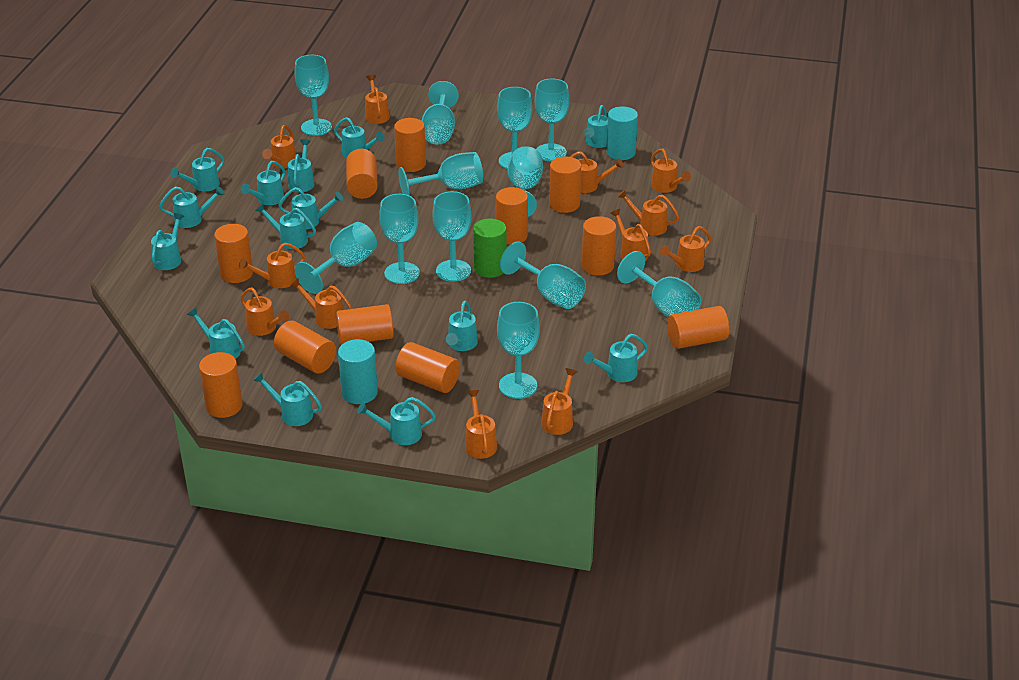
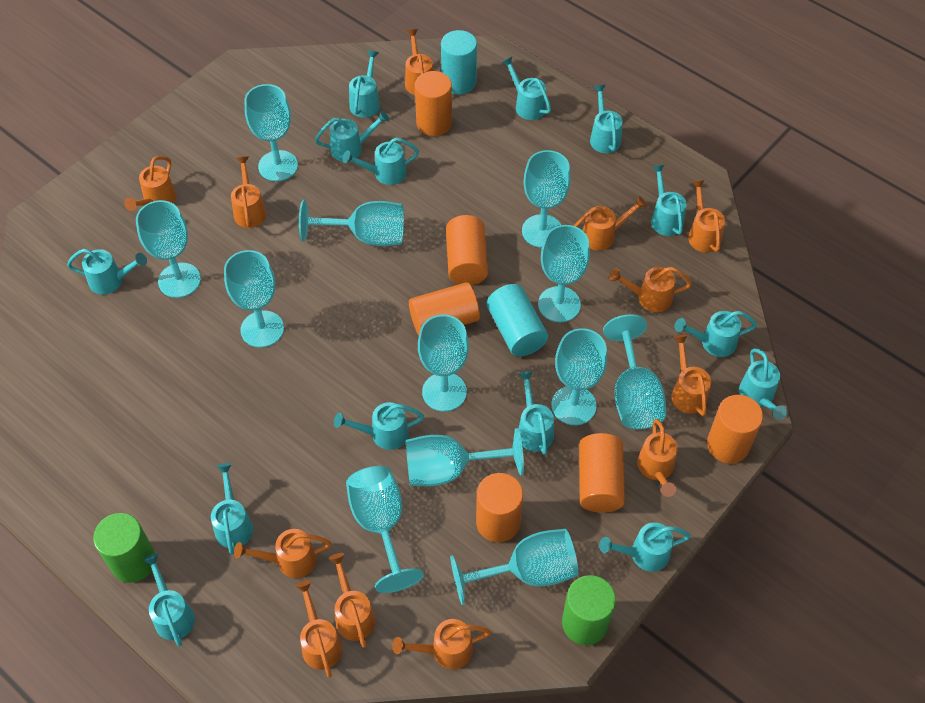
green cylinder: 1 -> 2
orange cylinder: 11 -> 6

